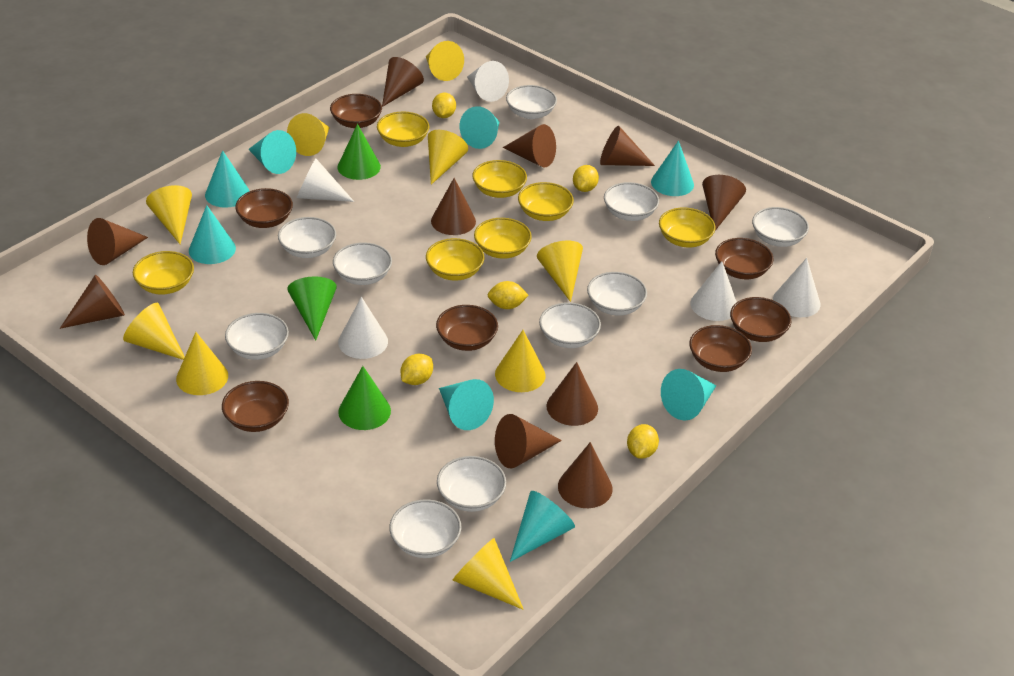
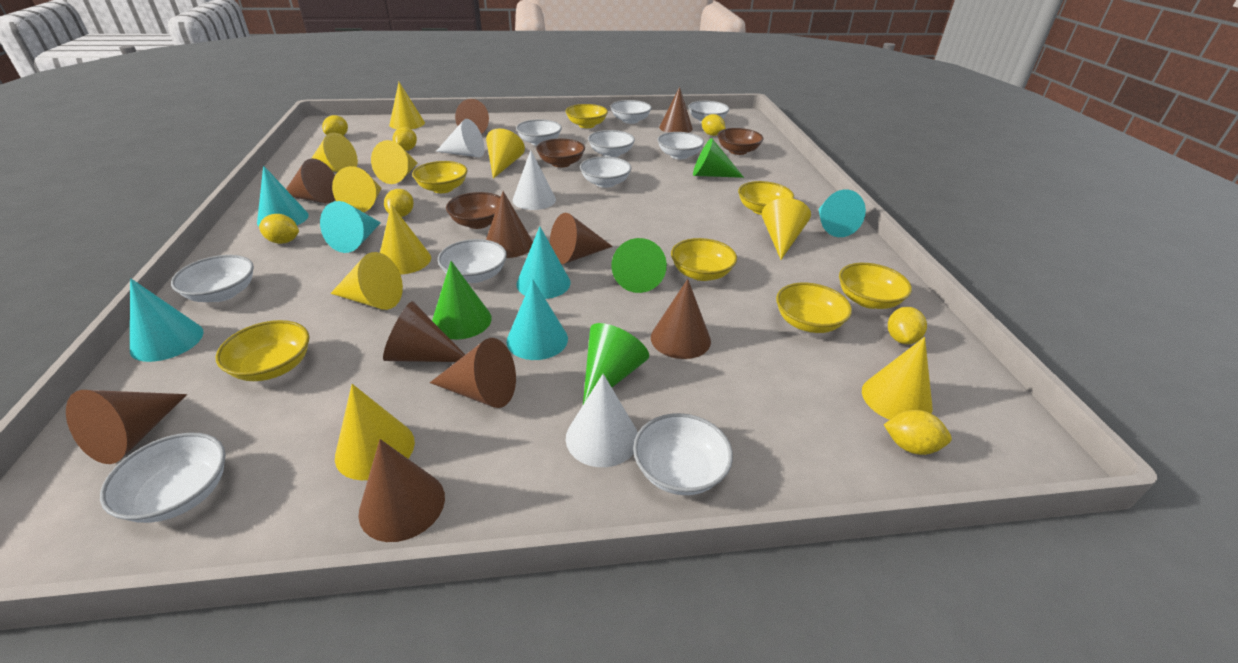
brown bowl: 7 -> 3
green cone: 3 -> 4
turquoise cone: 8 -> 6
white cone: 5 -> 3
yellow cone: 9 -> 10
yellow lemon: 5 -> 7

